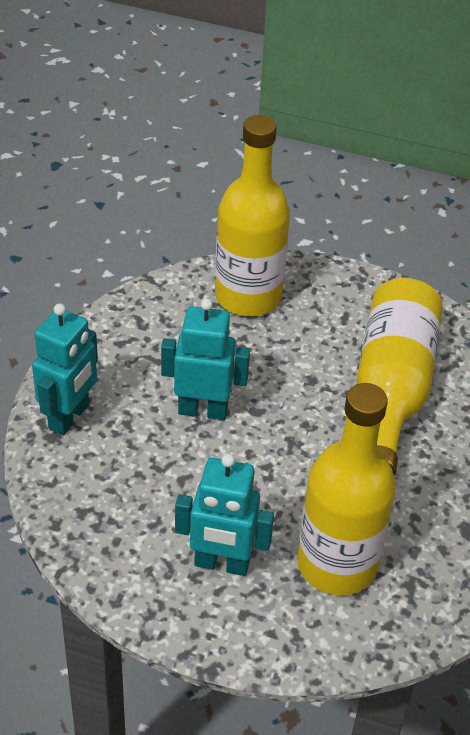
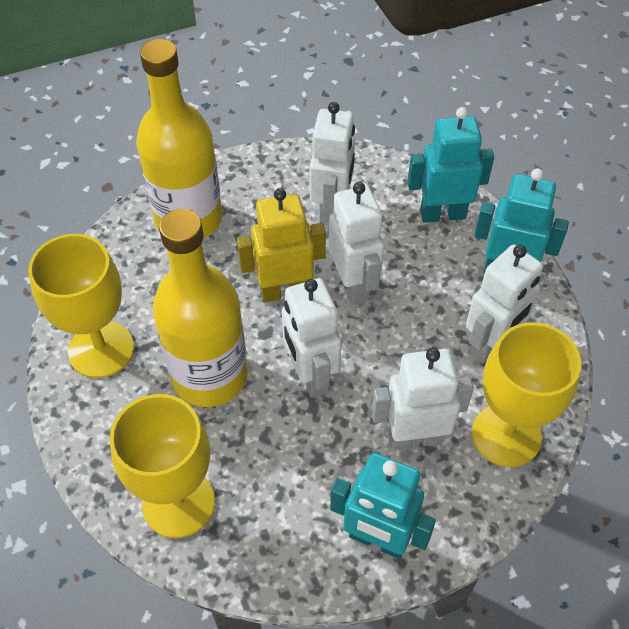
white robot: 0 -> 5
yellow bottle: 3 -> 2
yellow goblet: 0 -> 3
yellow robot: 0 -> 1

